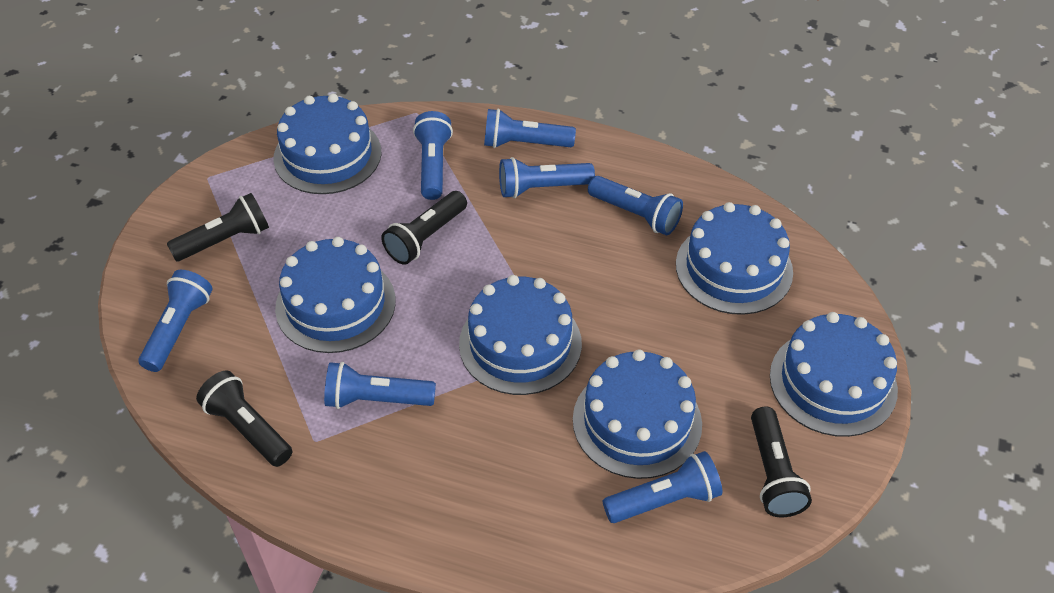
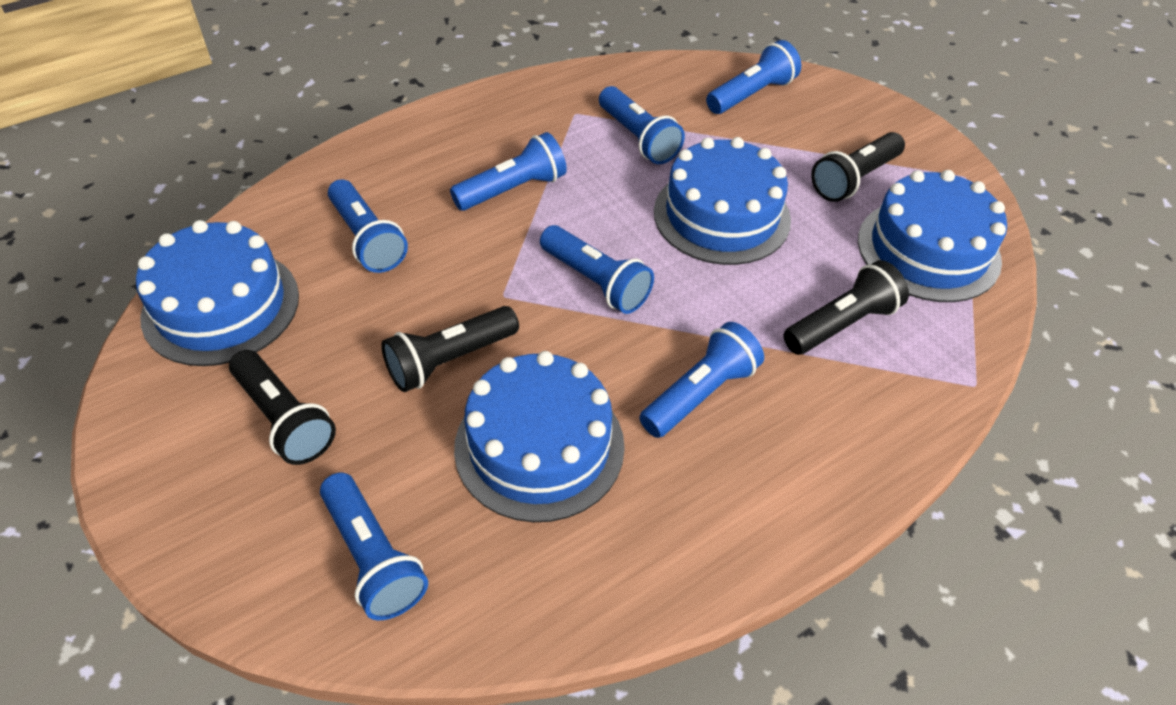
blue cake: 6 -> 4

